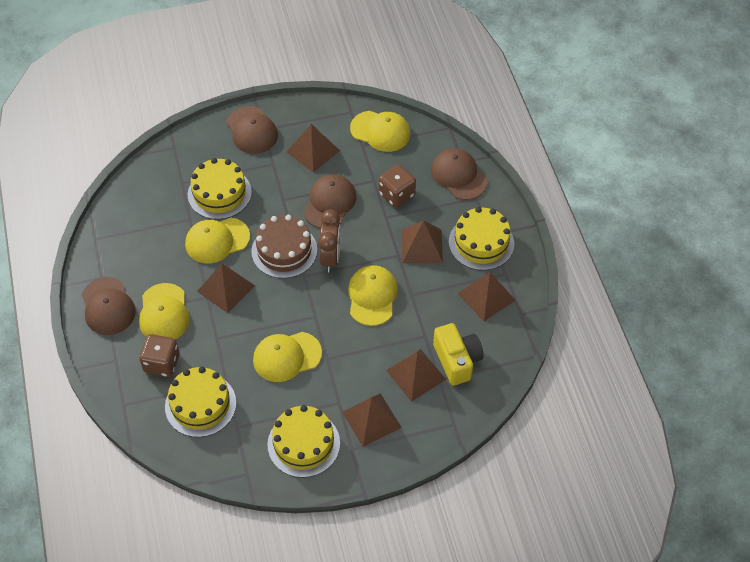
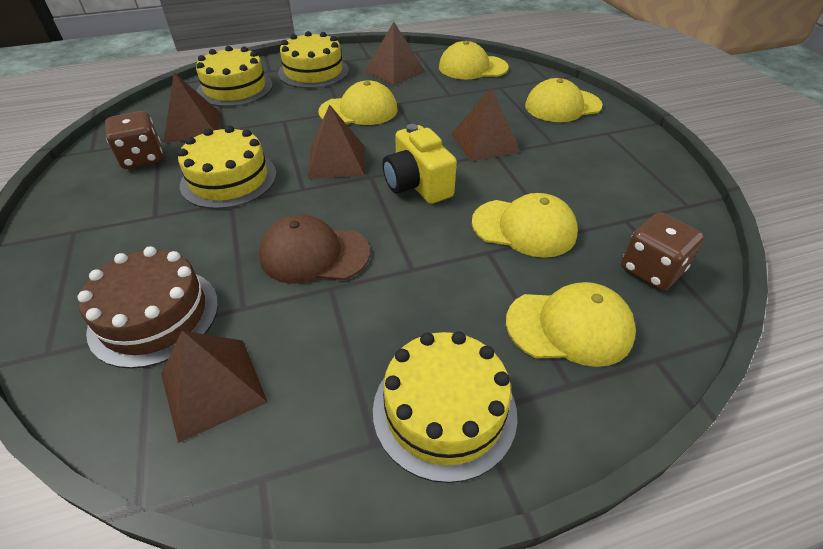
brown cap: 4 -> 1
brown clock: 1 -> 0
brown pyramid: 6 -> 5

